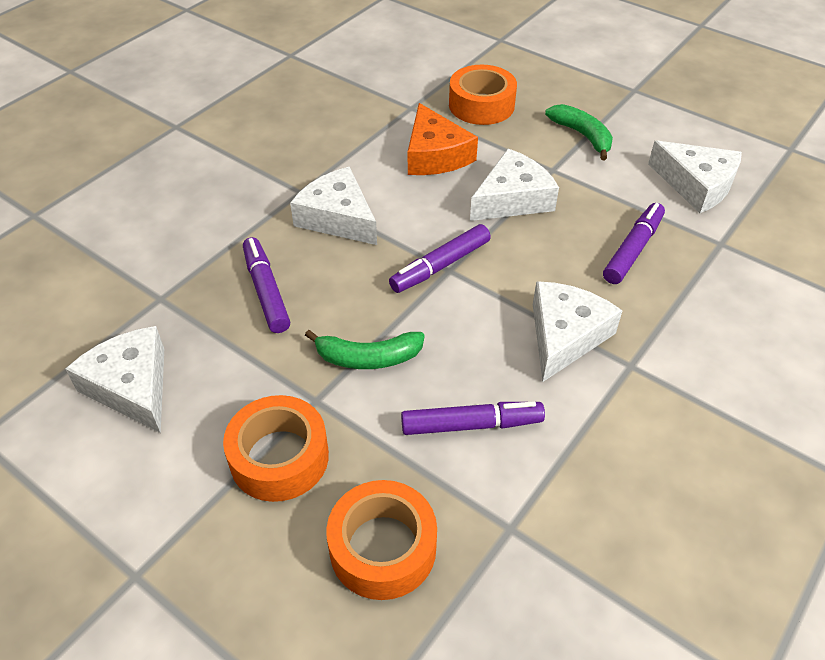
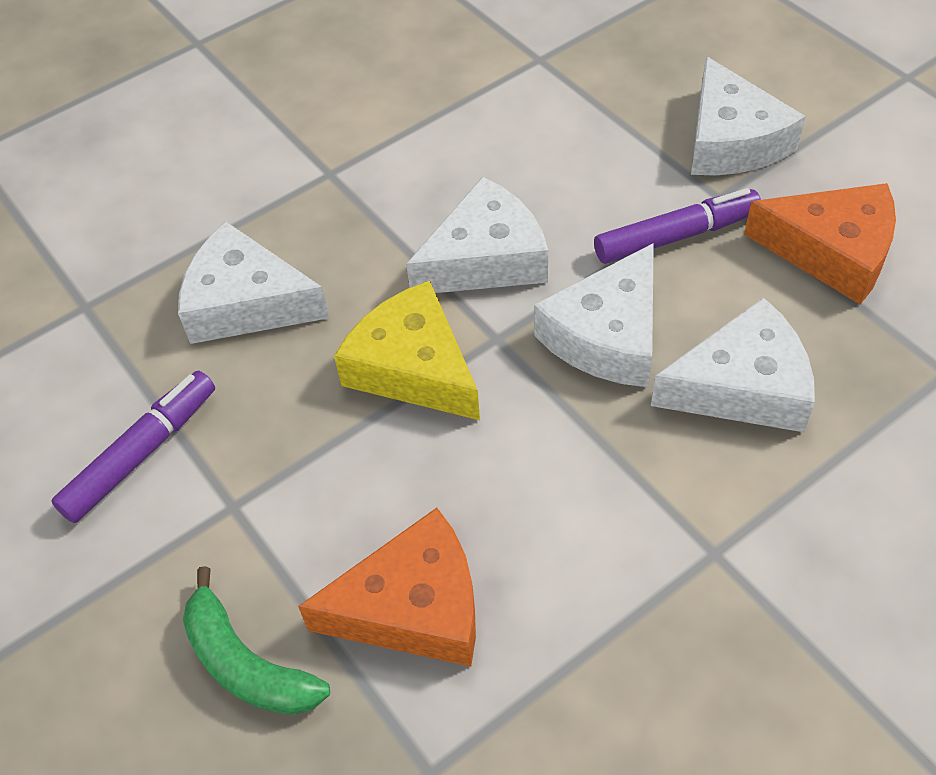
green banana: 2 -> 1
orange cheese: 1 -> 2
orange tape: 3 -> 0
purple marker: 4 -> 2
yellow cheese: 0 -> 1

